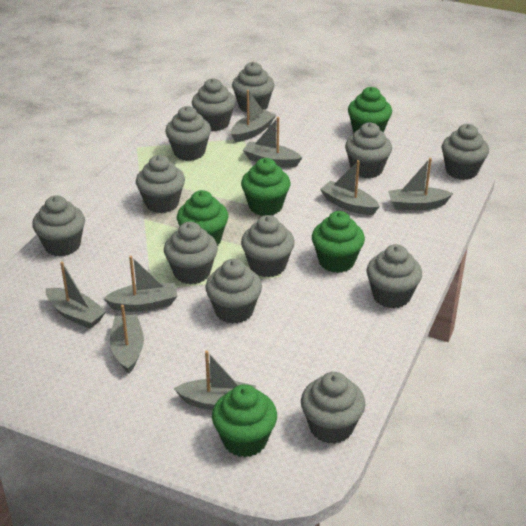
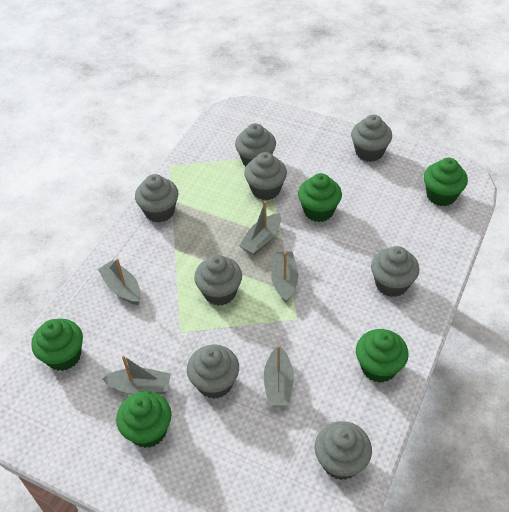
grey boat: 8 -> 5
grey cupcake: 12 -> 8

